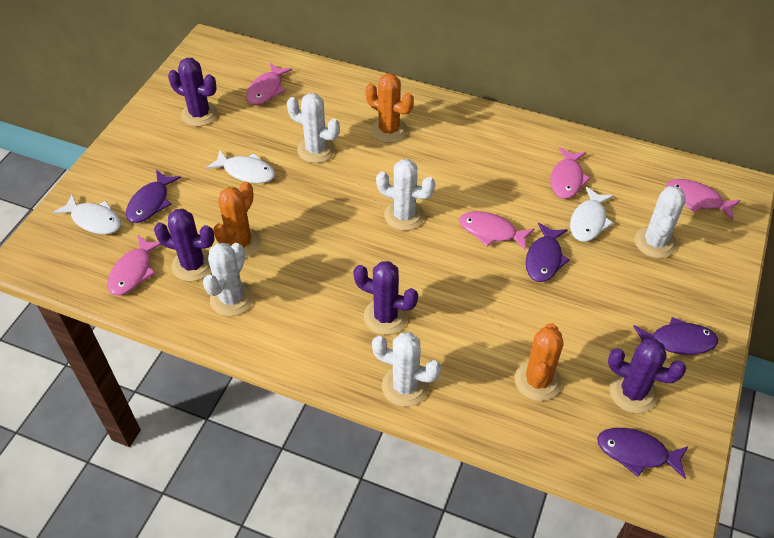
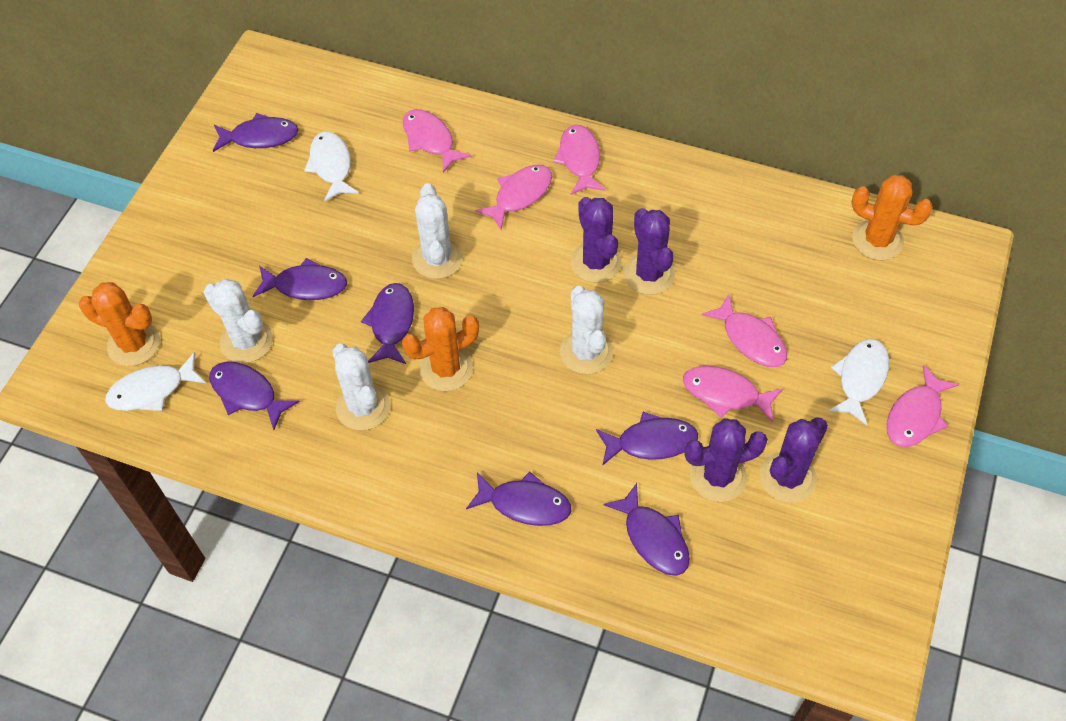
pink fish: 5 -> 6
purple fish: 4 -> 7
white cactus: 5 -> 4

